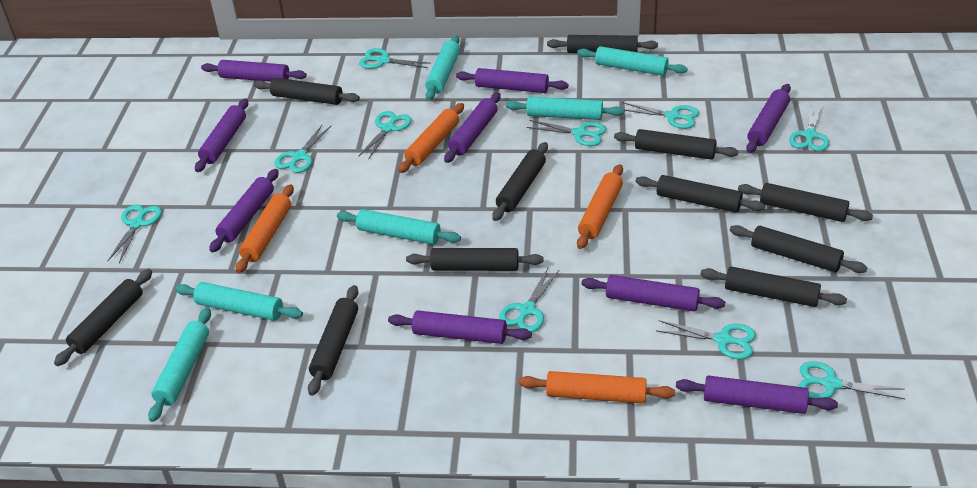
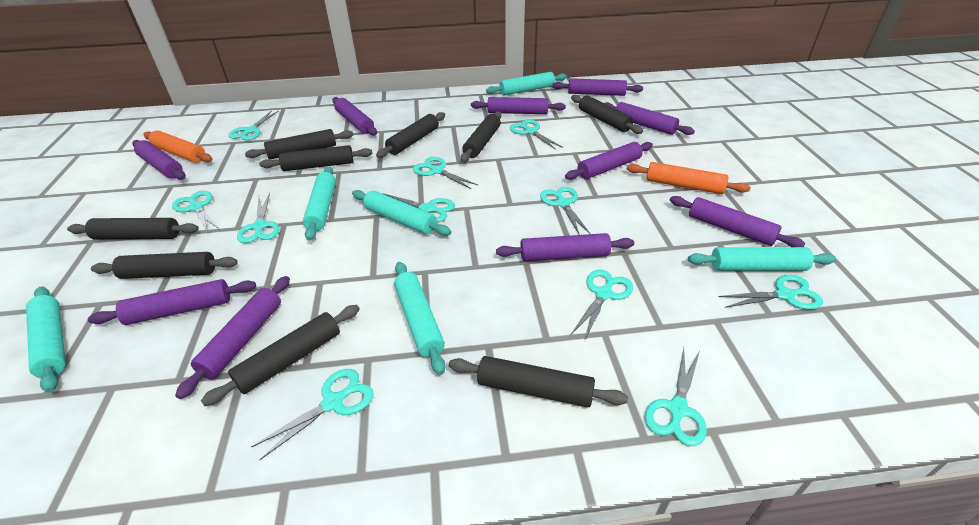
black rolling pin: 11 -> 9
orange rolling pin: 4 -> 2
purple rolling pin: 9 -> 10
turquoise scissors: 10 -> 11

